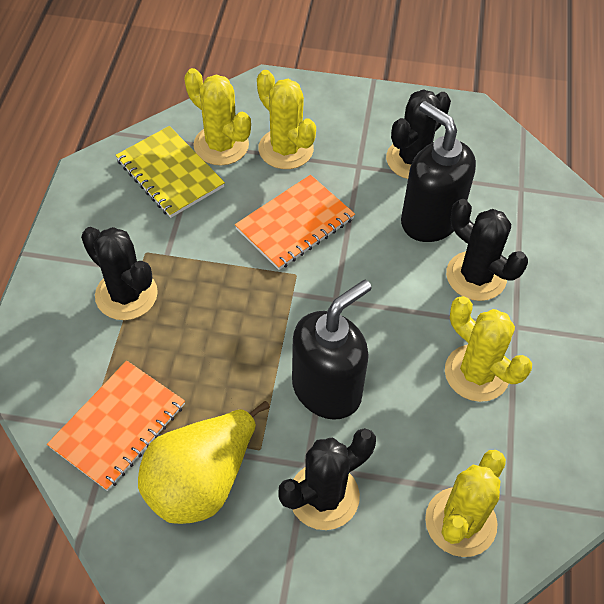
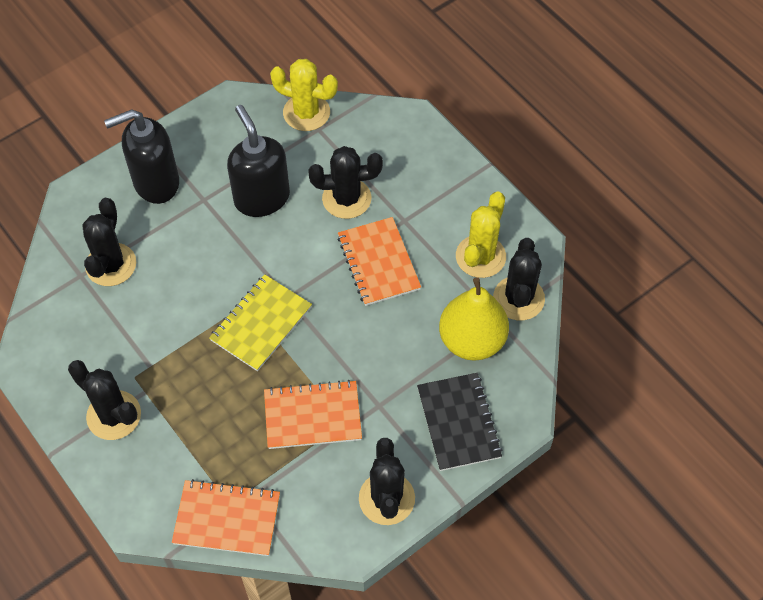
black cactus: 4 -> 5
black notebook: 0 -> 1
orange notebook: 2 -> 3
yellow cactus: 4 -> 2

